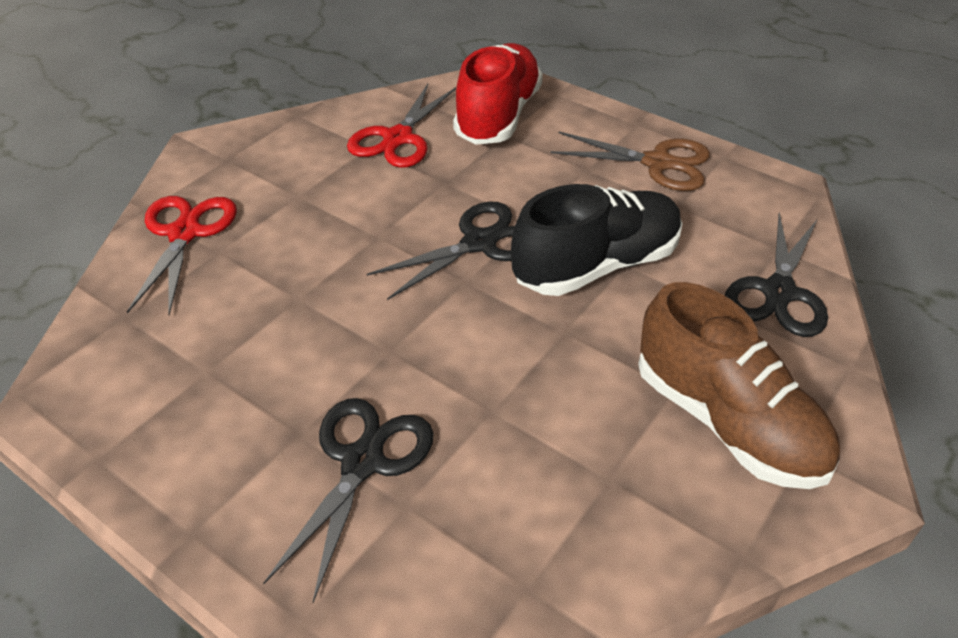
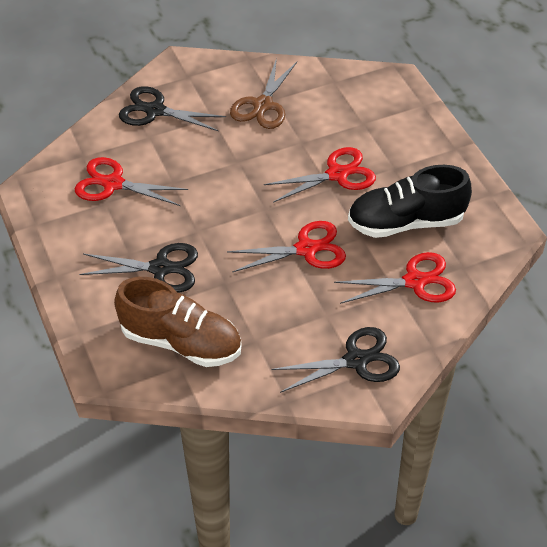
red scissors: 2 -> 4
red shoe: 1 -> 0

